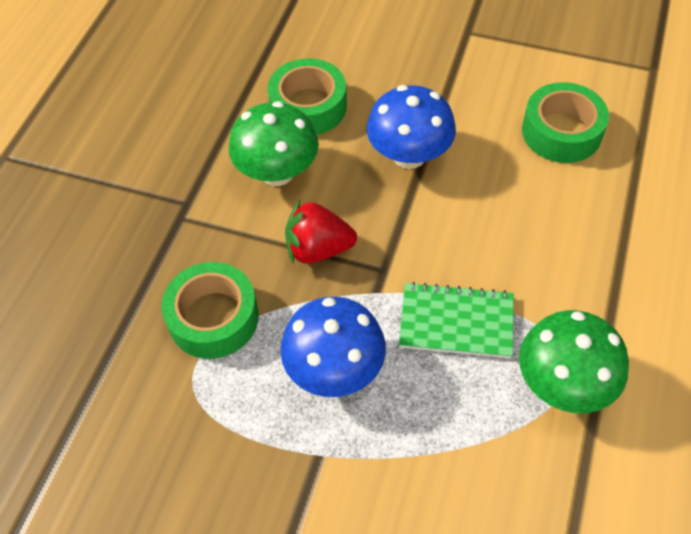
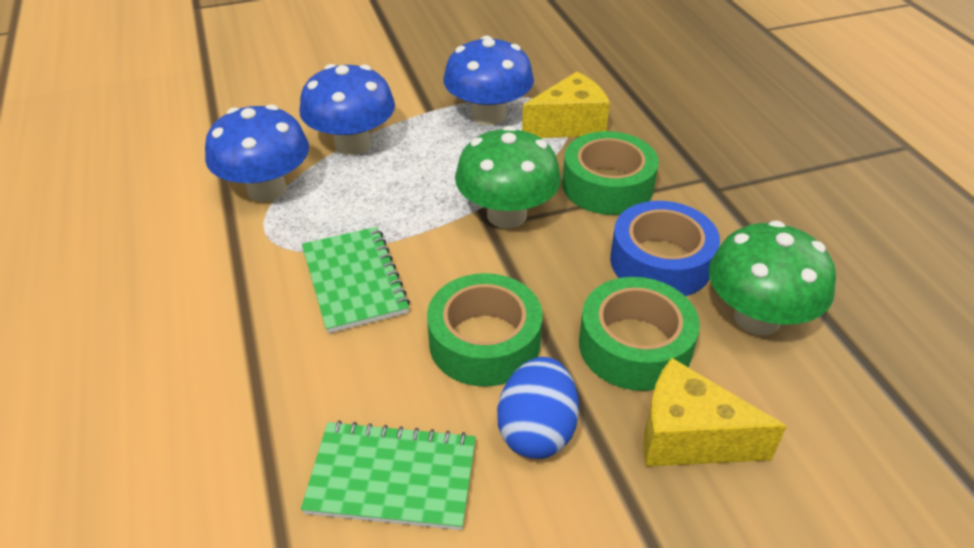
blue egg: 0 -> 1
blue mushroom: 2 -> 3
blue tape: 0 -> 1
green notebook: 1 -> 2
red strawberry: 1 -> 0
yellow cheese: 0 -> 2

